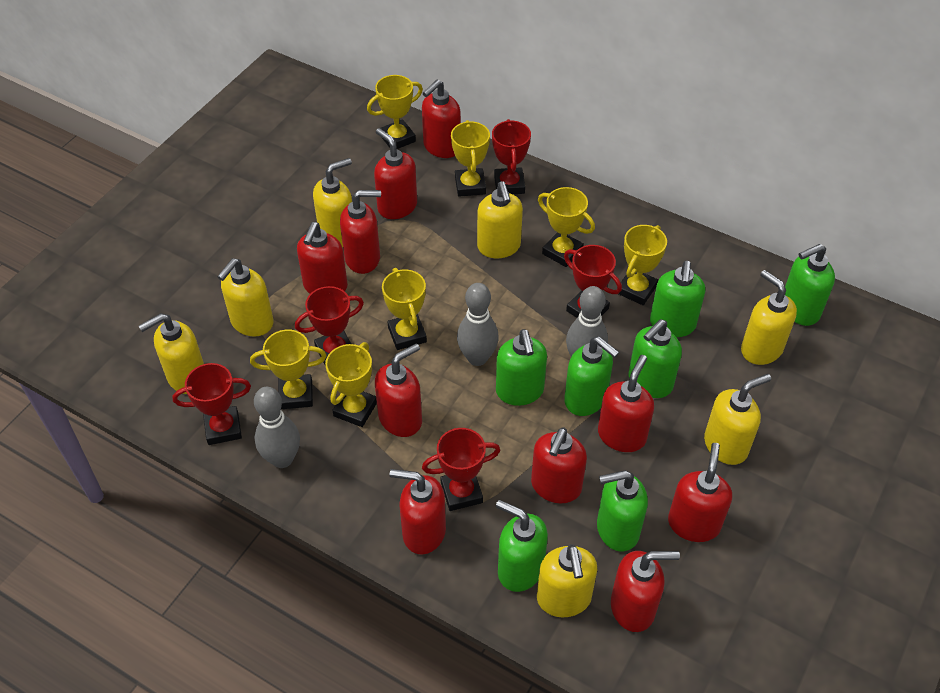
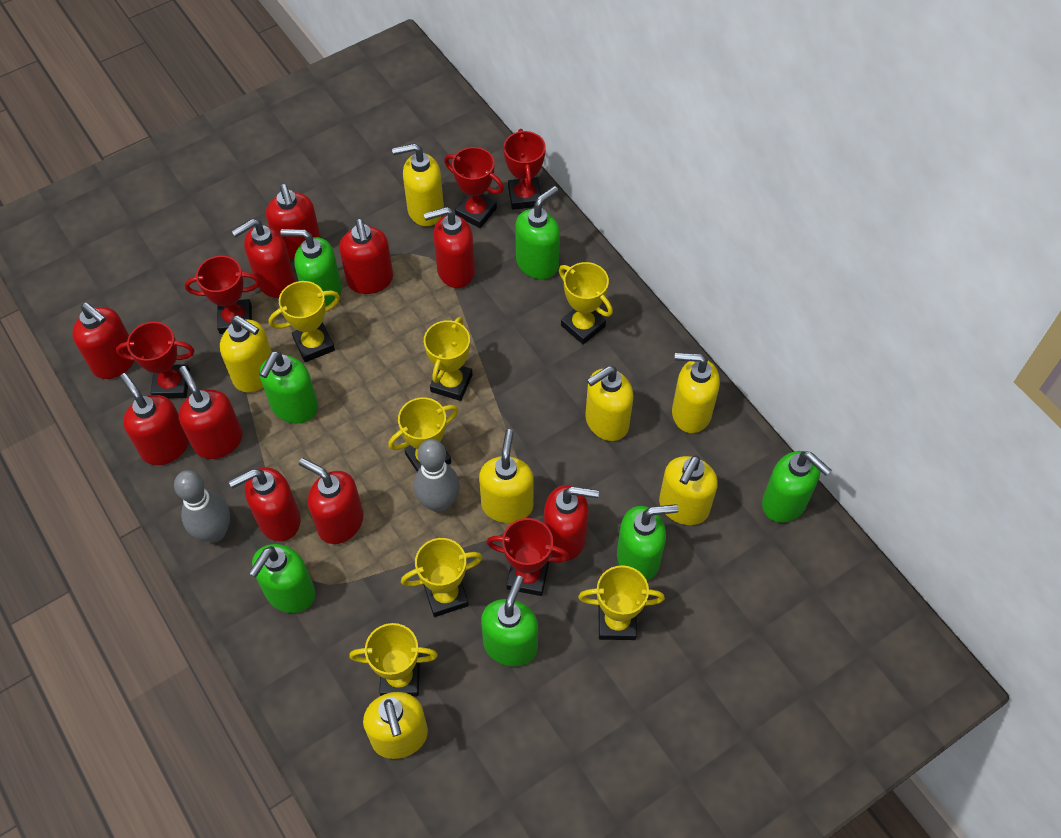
grey bowling pin: 3 -> 2

